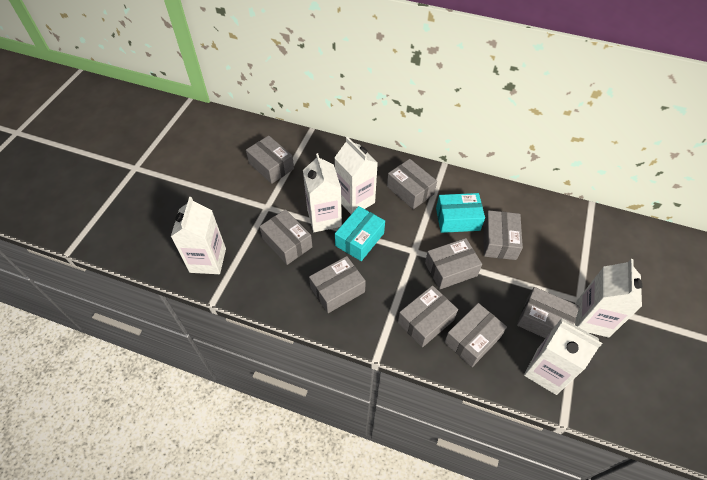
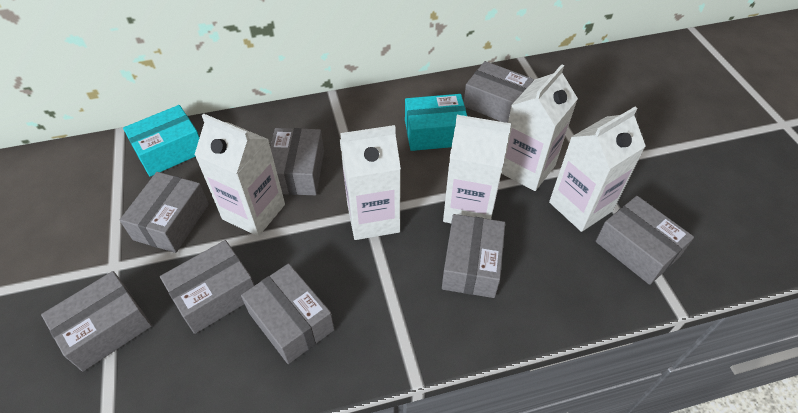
grey box: 9 -> 8

